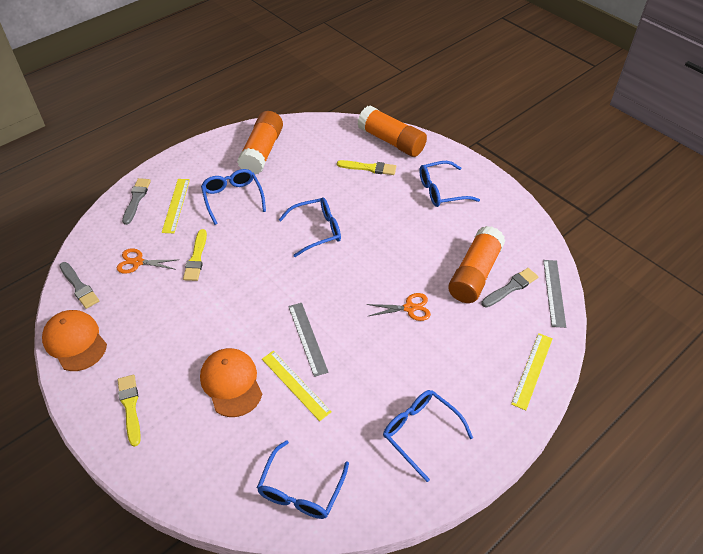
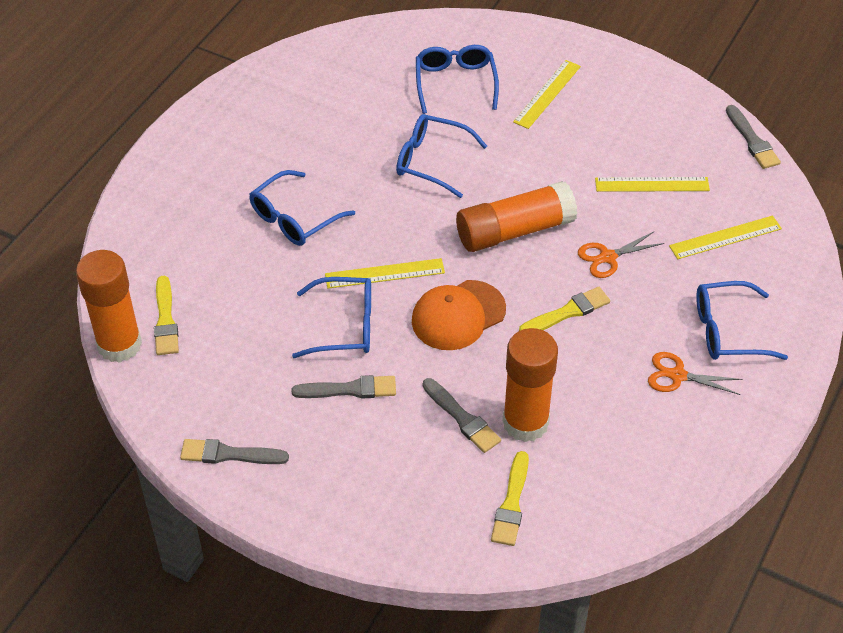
grey brush: 3 -> 4
grey ruler: 2 -> 0
orange cap: 2 -> 1
yellow ruler: 3 -> 4

